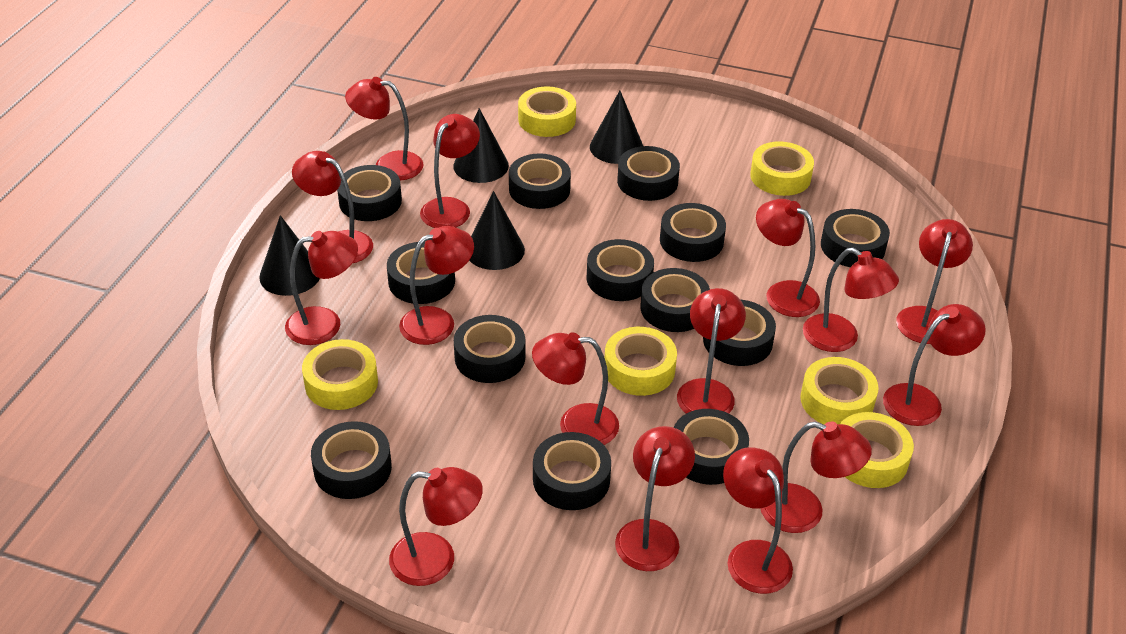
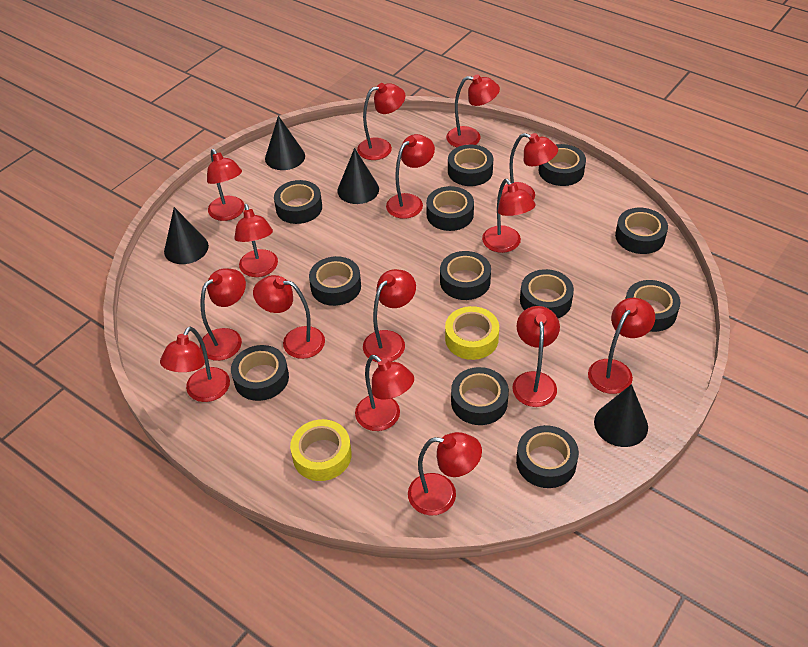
black tape: 13 -> 12
yellow tape: 6 -> 2

